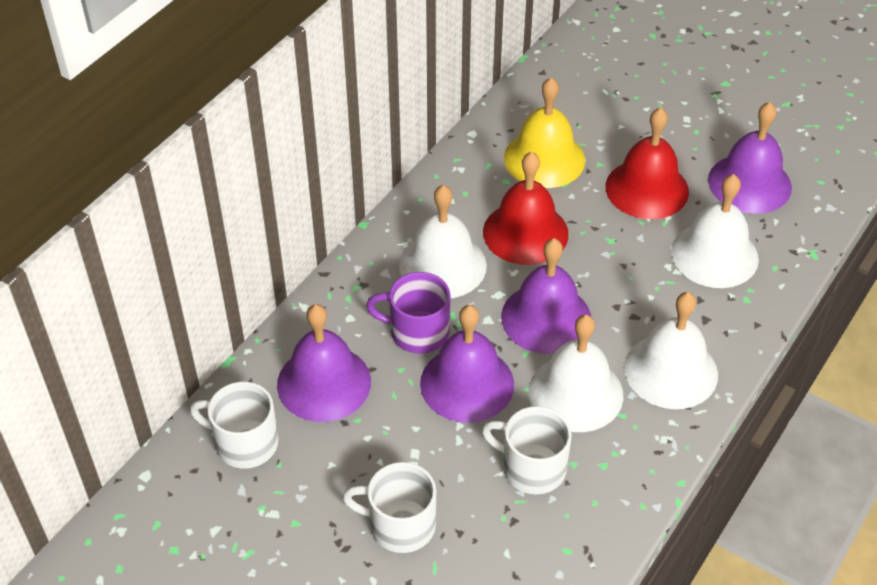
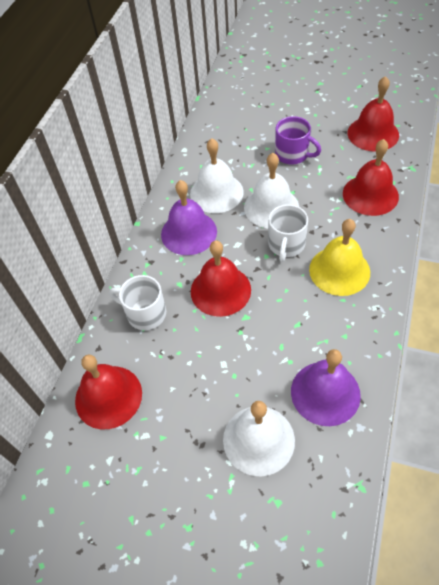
purple bell: 4 -> 2
red bell: 2 -> 4
white bell: 4 -> 3
white mug: 3 -> 2

